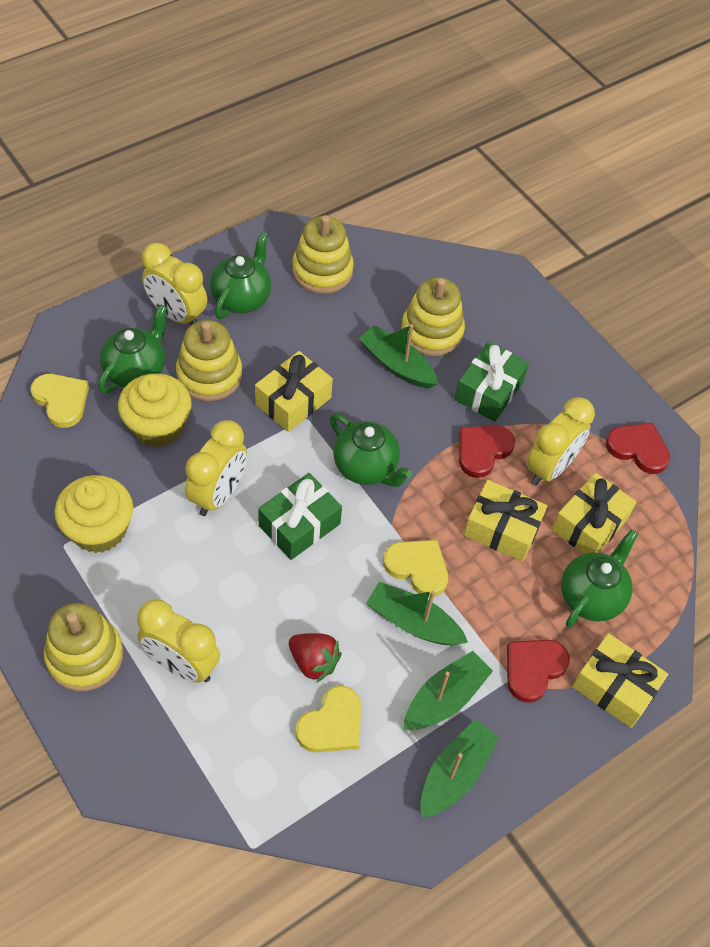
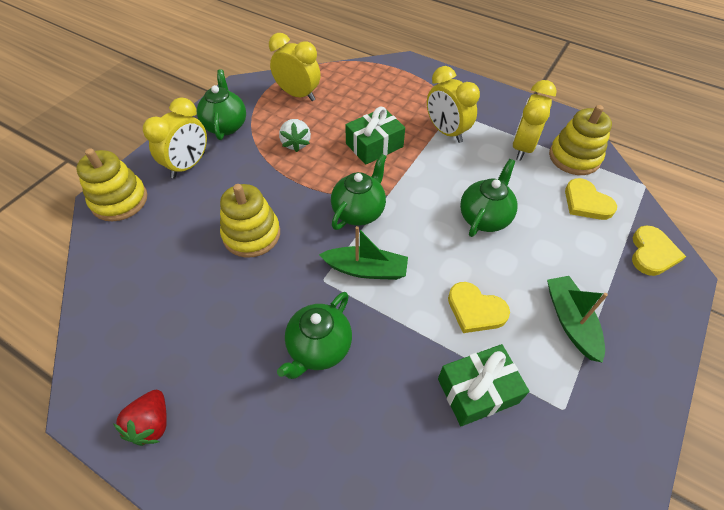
green boat: 4 -> 2
red heart: 3 -> 0
white strawberry: 0 -> 1
yellow cupcake: 2 -> 0
yellow gift: 4 -> 0
yellow stacking toy: 4 -> 3

